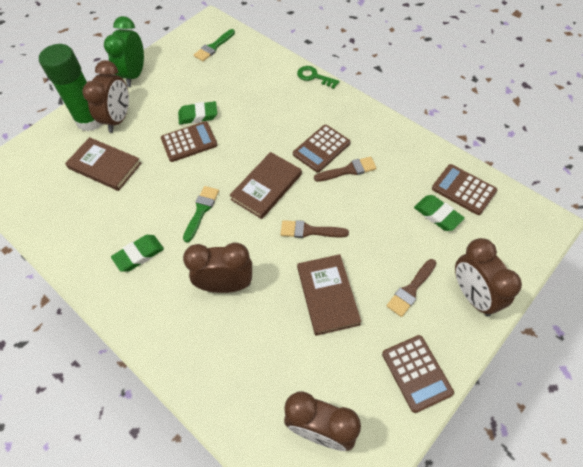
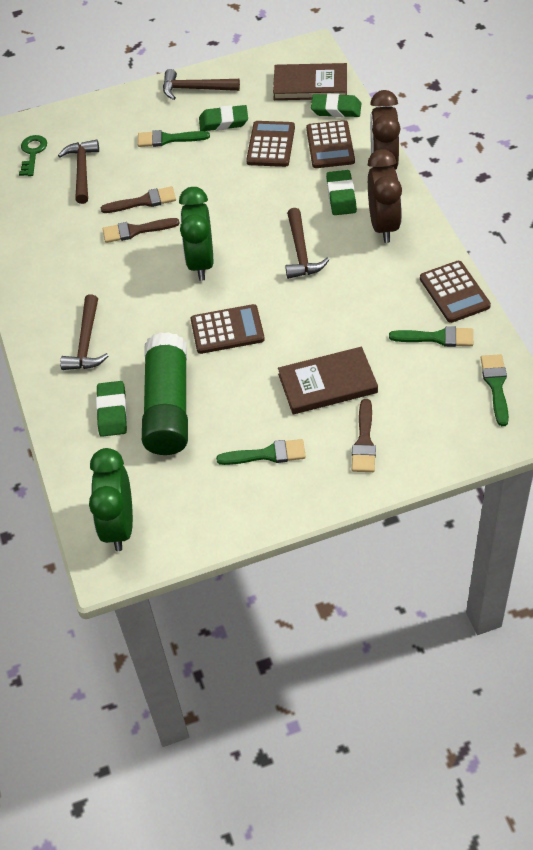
brown book: 3 -> 2
brown clock: 4 -> 2
brown hammer: 0 -> 4
green brush: 2 -> 4
green clock: 1 -> 2
green eraser: 3 -> 4

